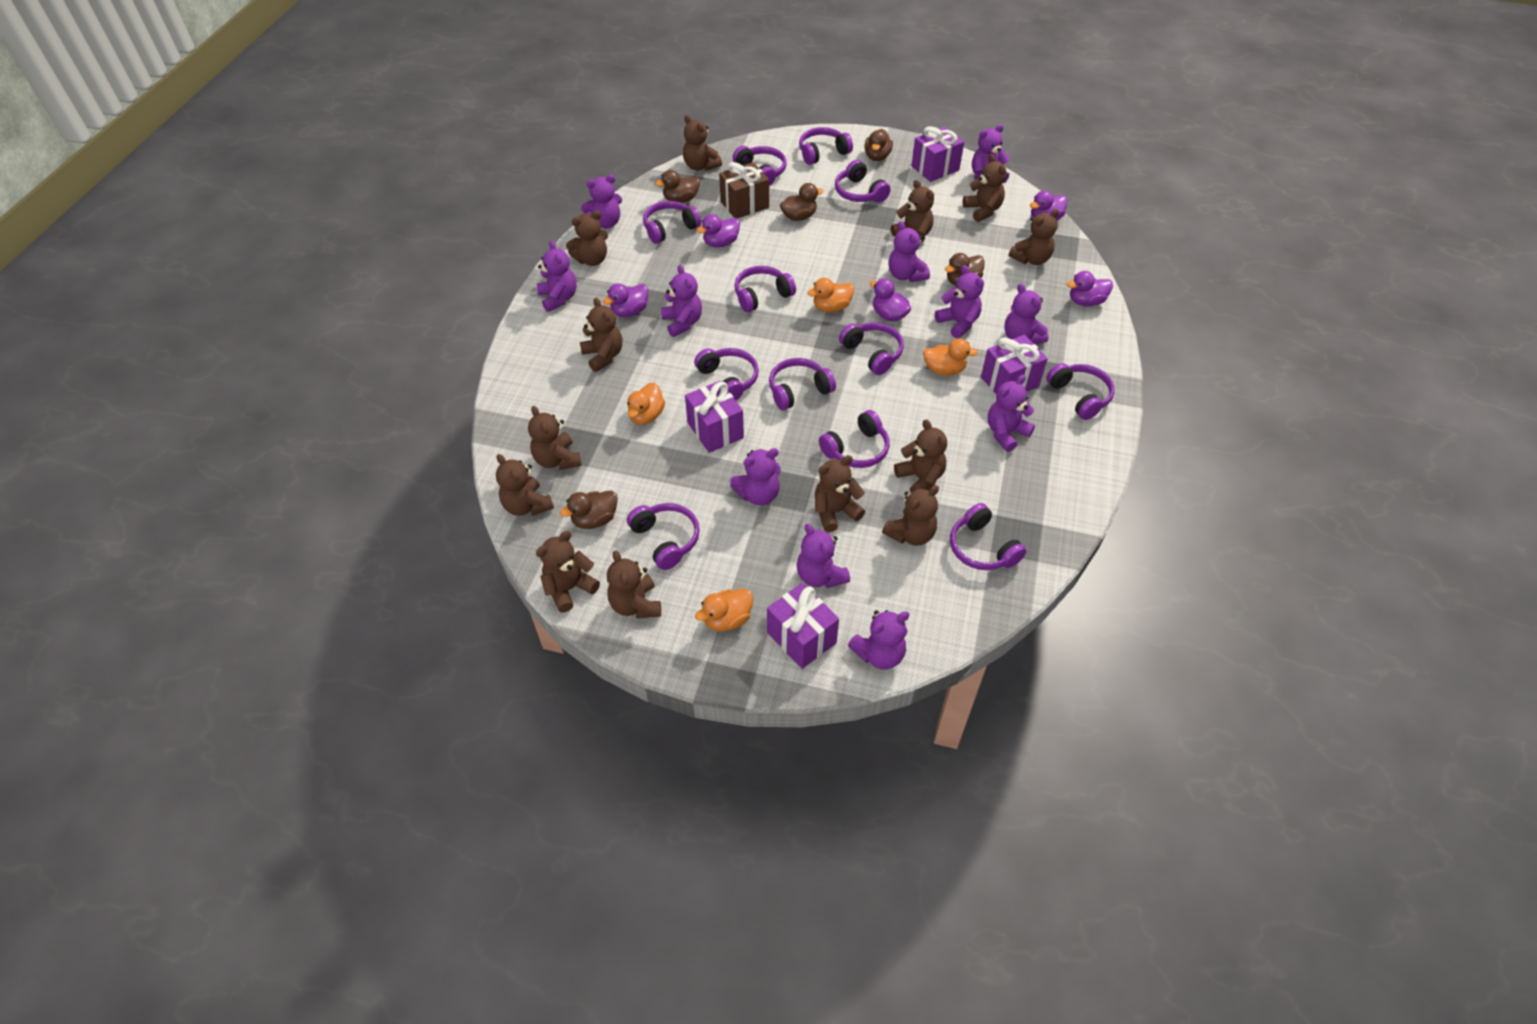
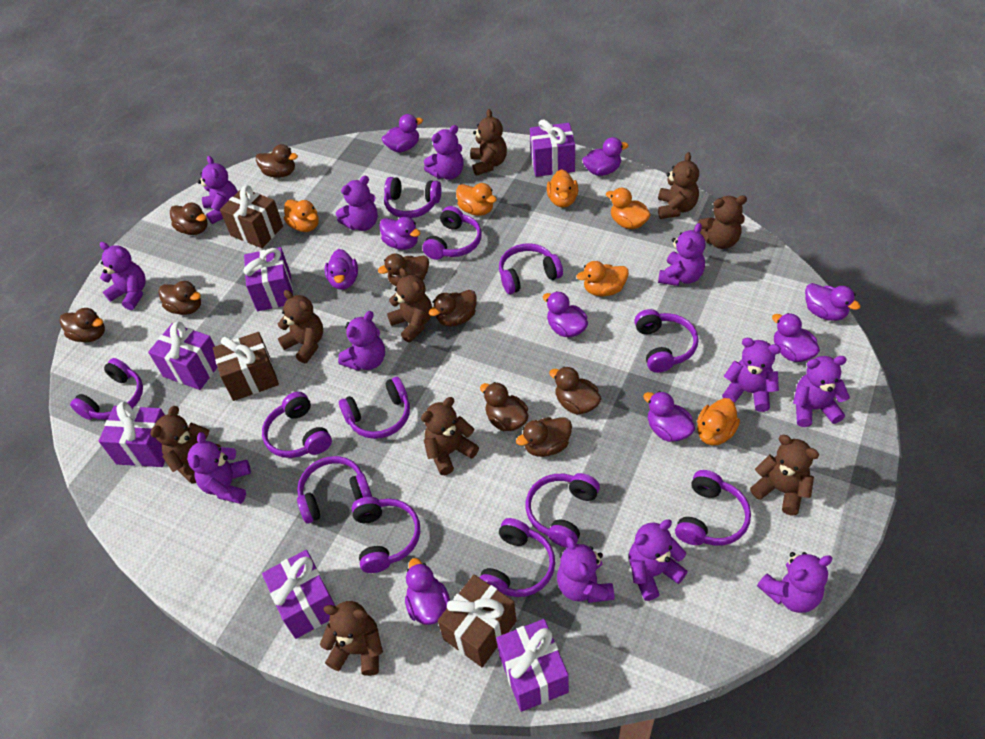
brown duck: 5 -> 9
brown gift: 1 -> 3
brown teddy bear: 13 -> 9
orange duck: 4 -> 6
purple duck: 5 -> 9
purple gift: 4 -> 6
purple teddy bear: 11 -> 12

